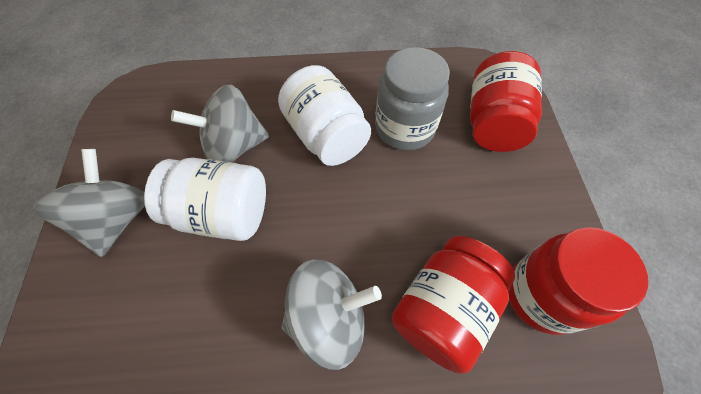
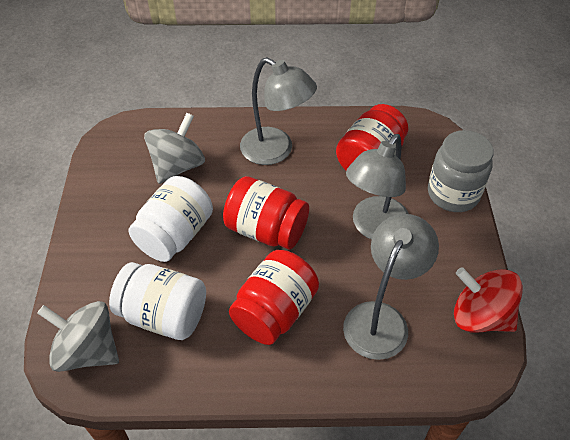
grey lamp: 0 -> 3
grey spinning top: 3 -> 2
red spinning top: 0 -> 1

